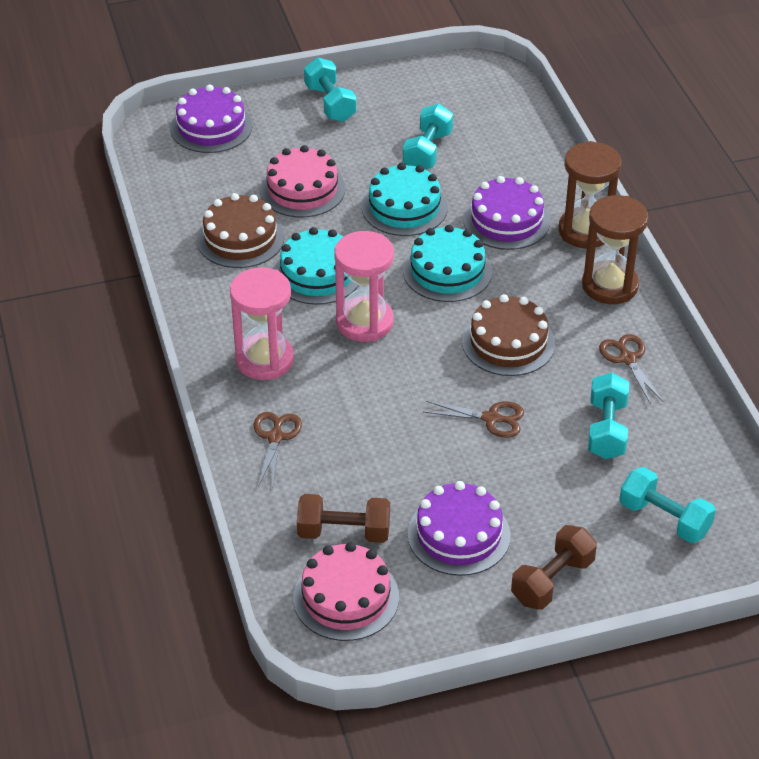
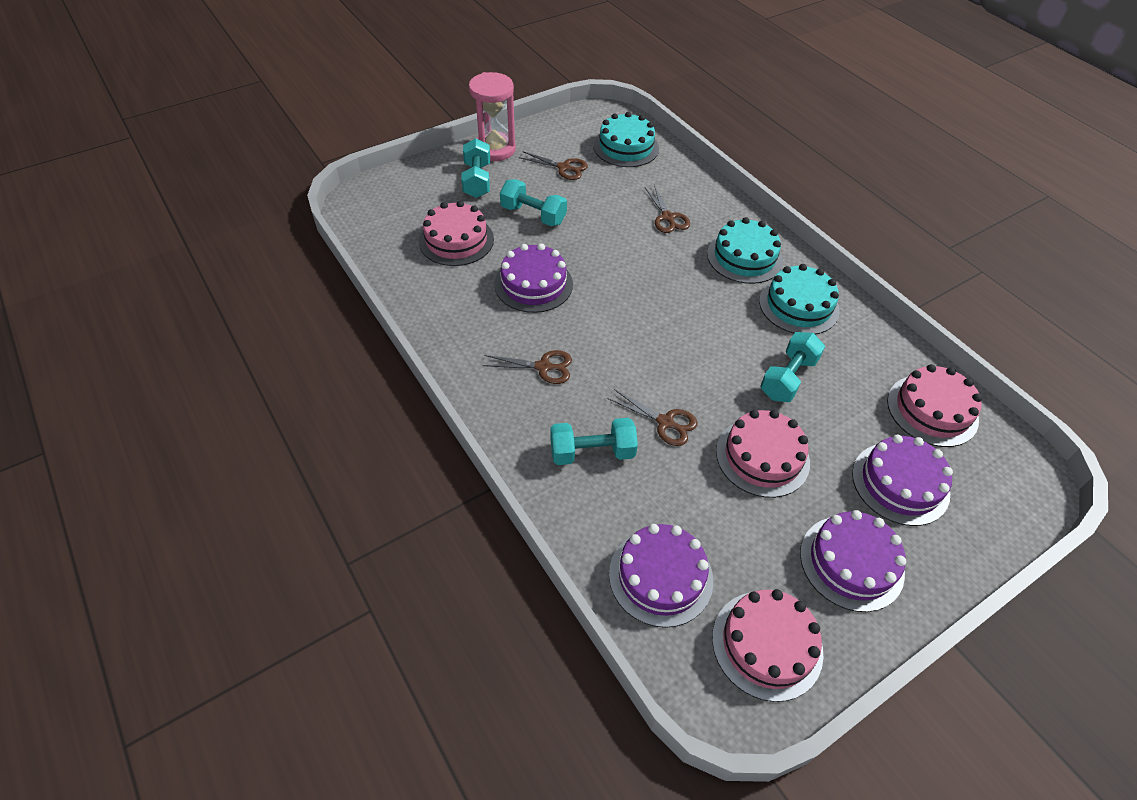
brown cake: 2 -> 0
brown dumbbell: 2 -> 0
brown hourglass: 2 -> 0
brown scissors: 3 -> 4
pink cake: 2 -> 4
pink hourglass: 2 -> 1
purple cake: 3 -> 4

